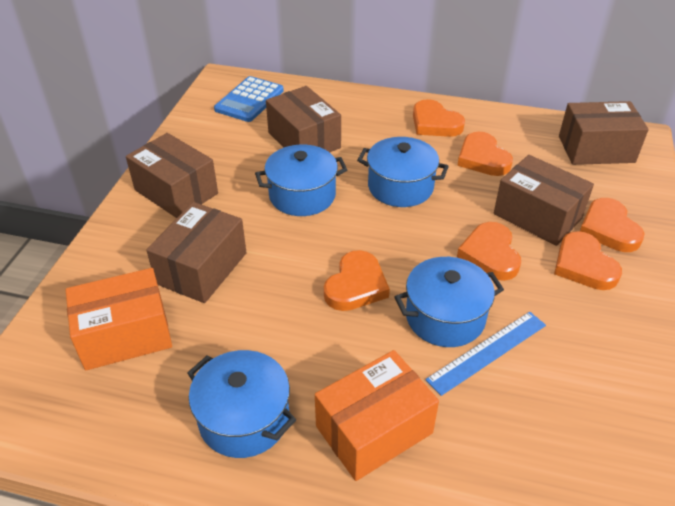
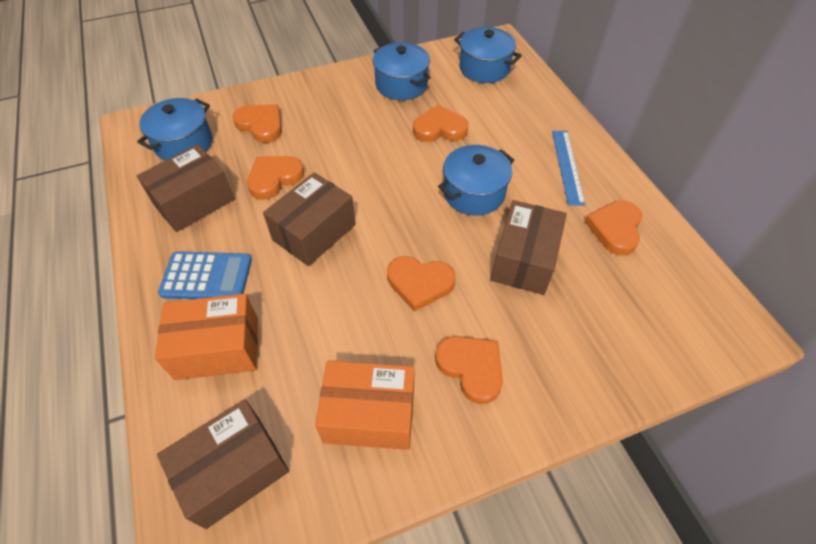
brown box: 5 -> 4

